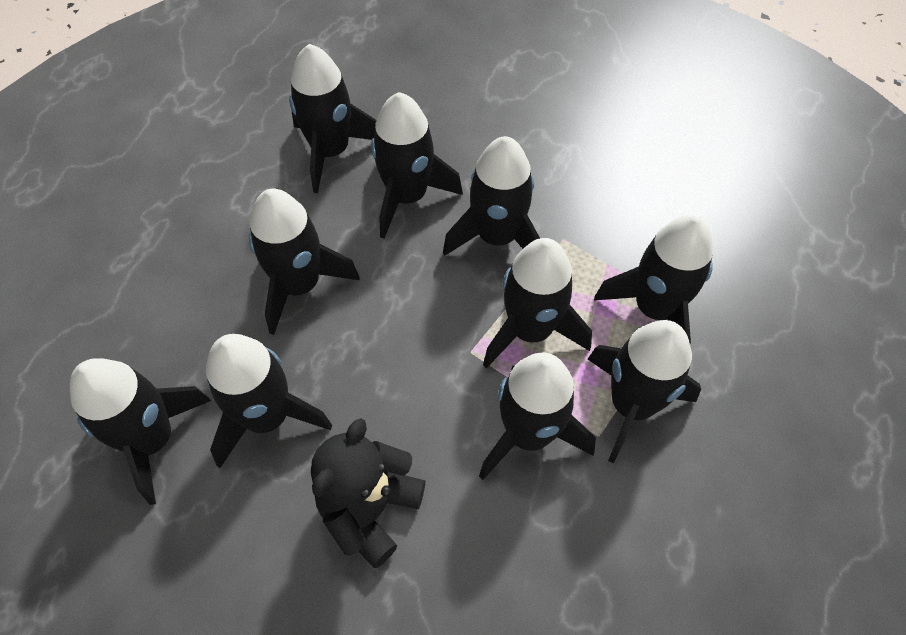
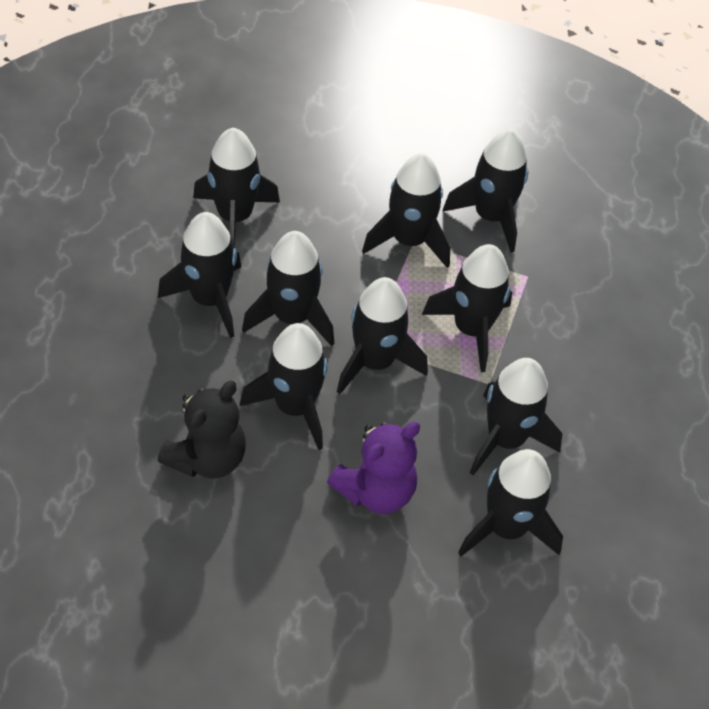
purple teddy bear: 0 -> 1

